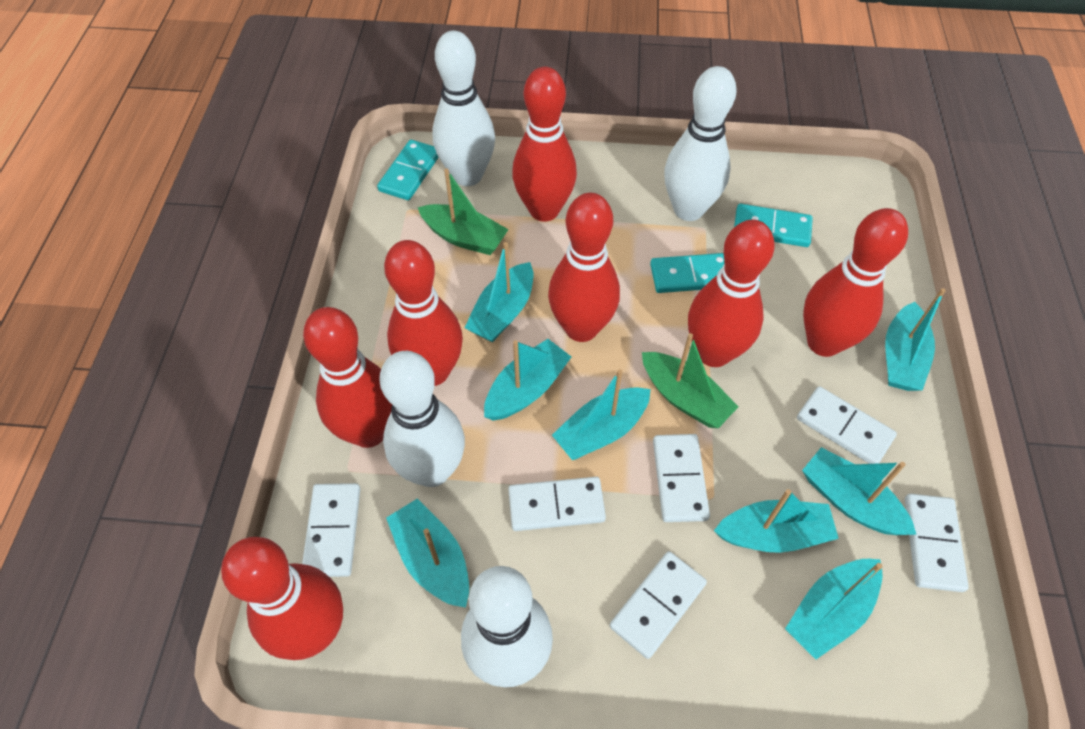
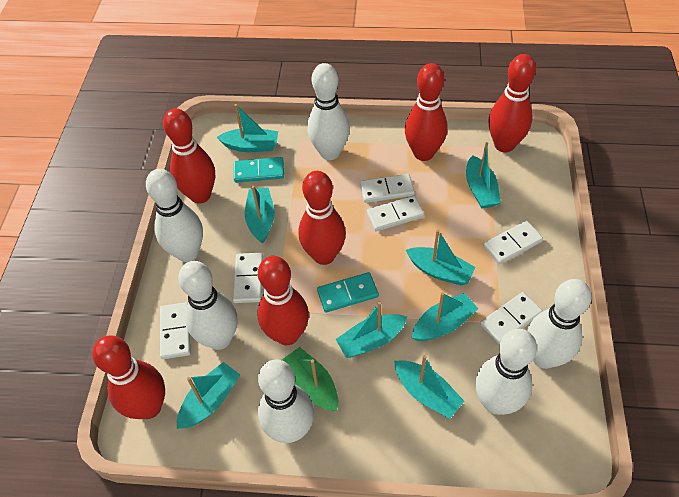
green boat: 2 -> 1
red bowling pin: 7 -> 6
turquoise domino: 3 -> 2
white bowling pin: 4 -> 6

